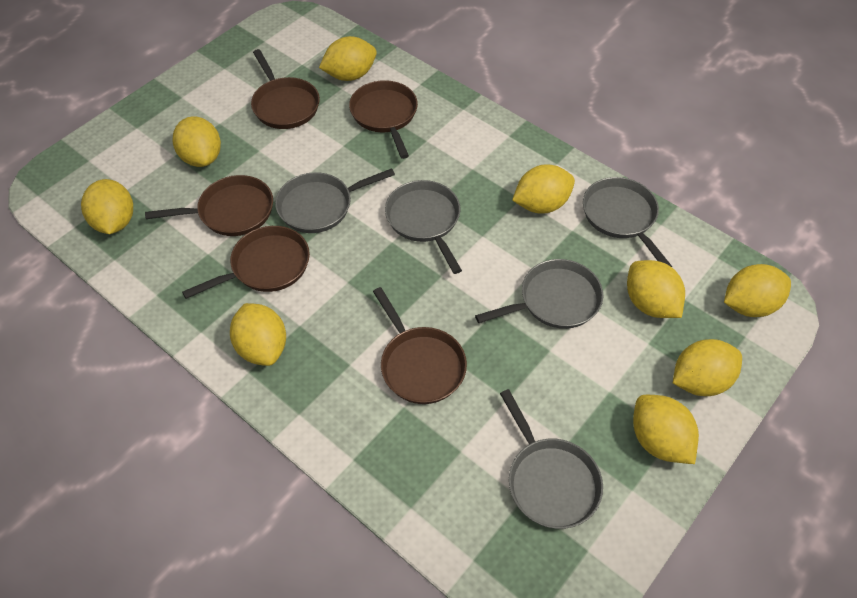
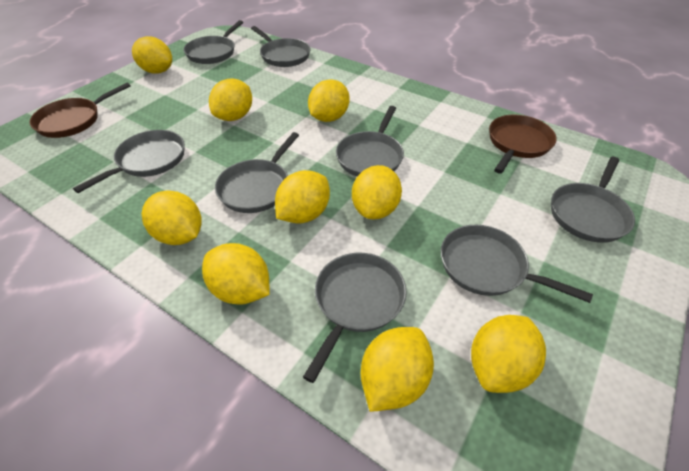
brown pan: 5 -> 2
grey pan: 5 -> 8

